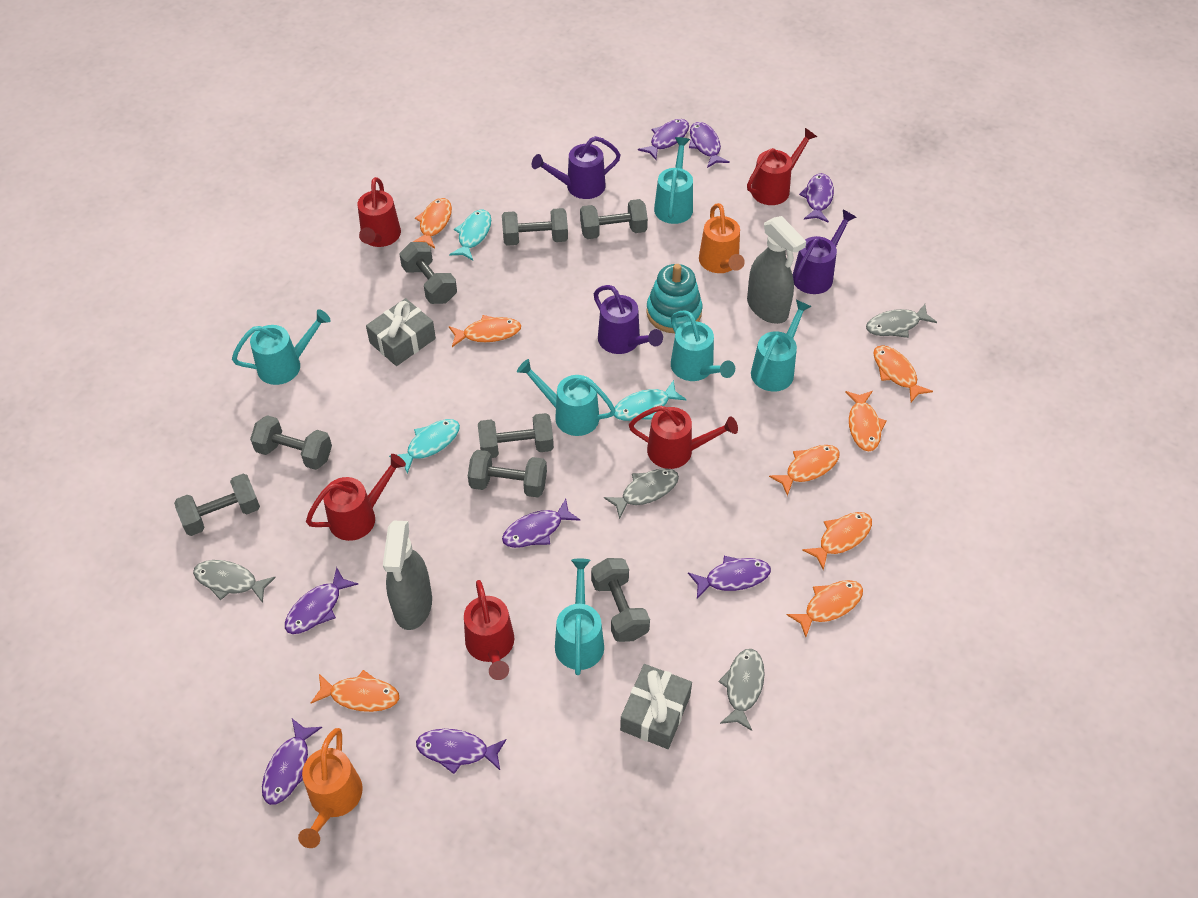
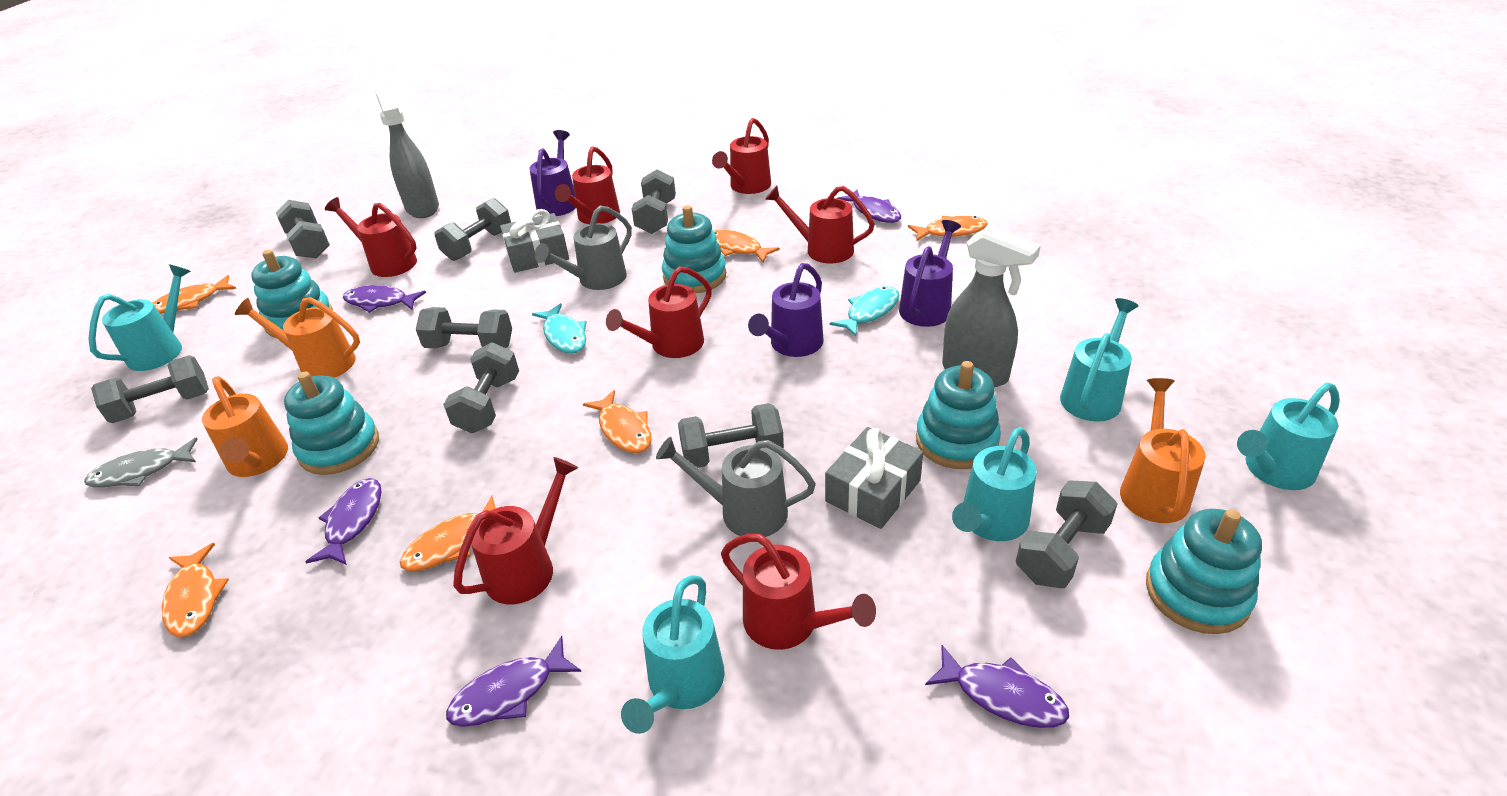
grey fish: 4 -> 1
grey watering can: 0 -> 2
orange fish: 8 -> 6
orange watering can: 2 -> 3
purple fish: 8 -> 5
red watering can: 5 -> 7
turquoise fish: 3 -> 2
turquoise stacking toy: 1 -> 5
turquoise watering can: 6 -> 5

